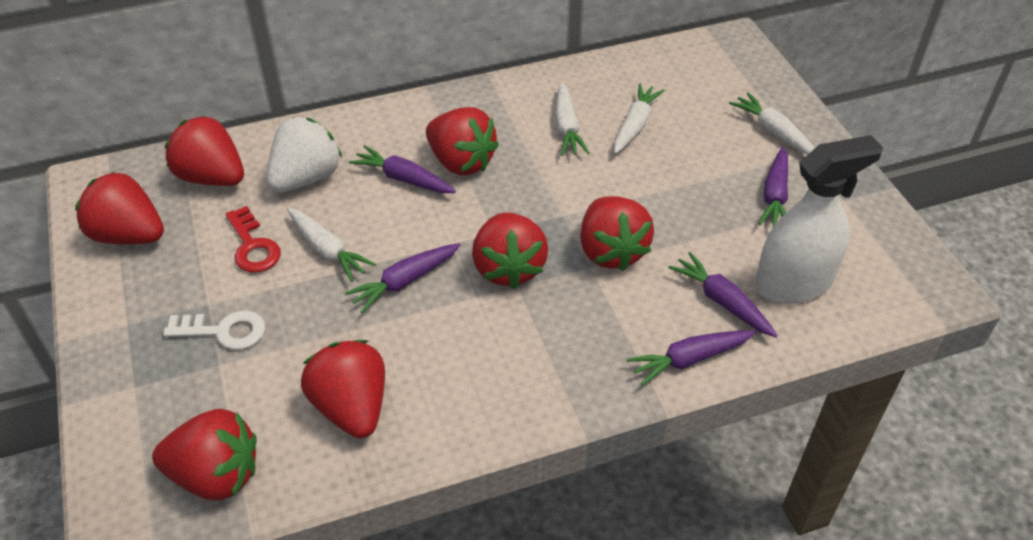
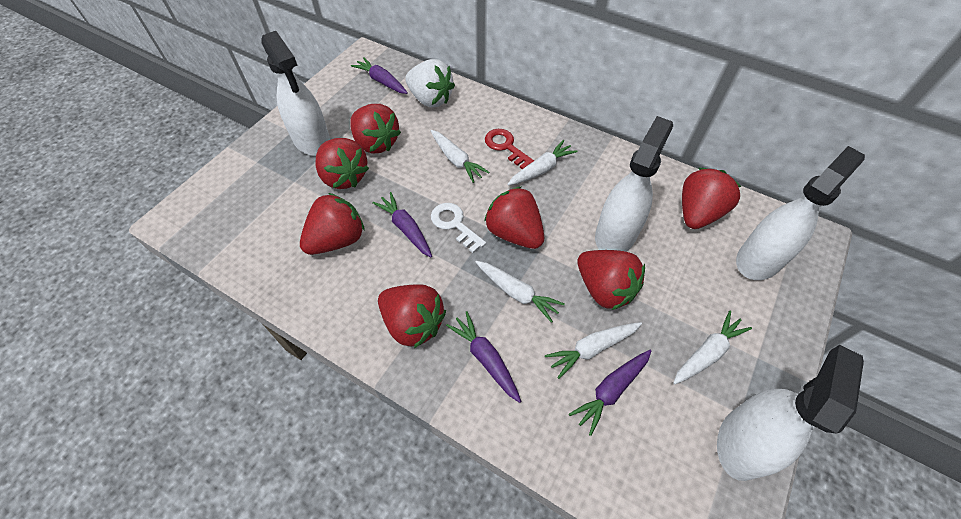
purple carrot: 5 -> 4
white carrot: 4 -> 5
white spray bottle: 1 -> 4

